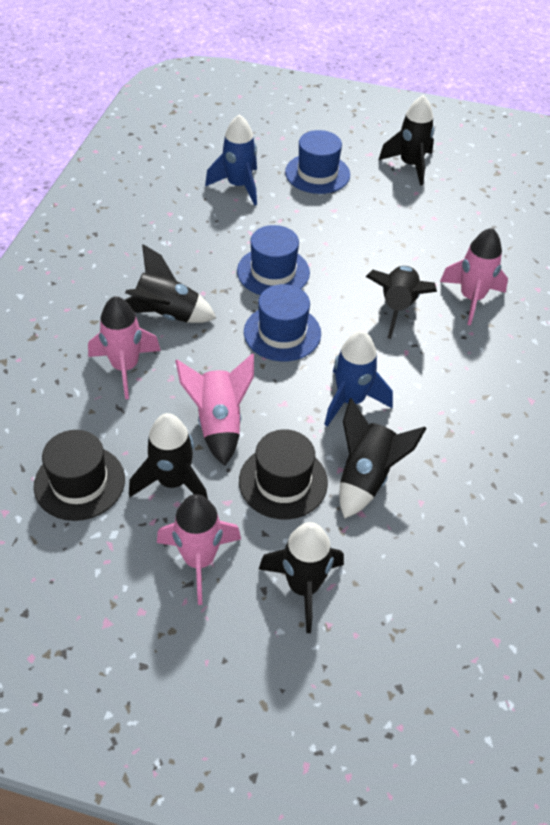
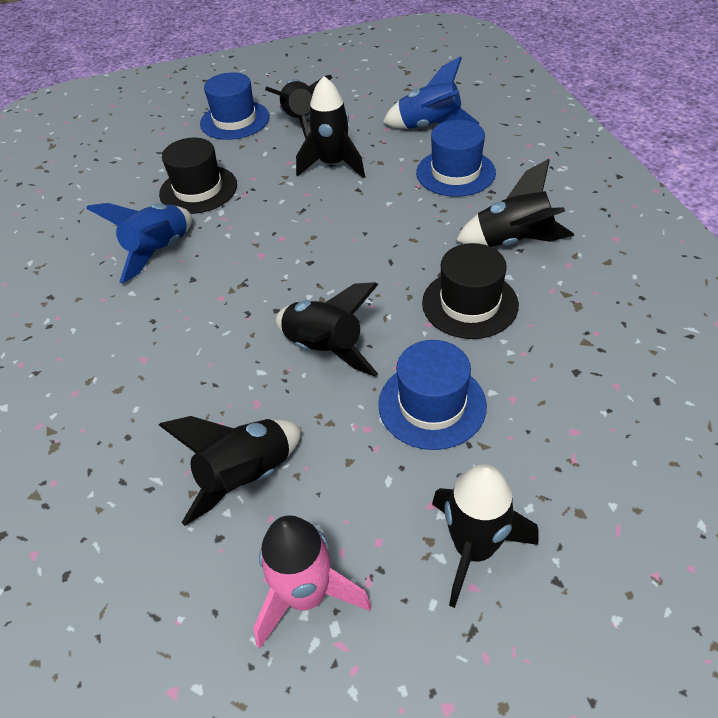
pink rocket: 4 -> 1

